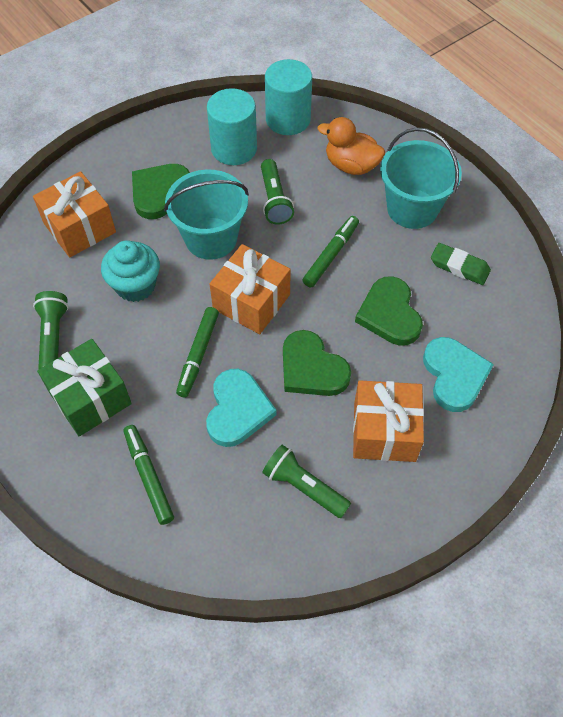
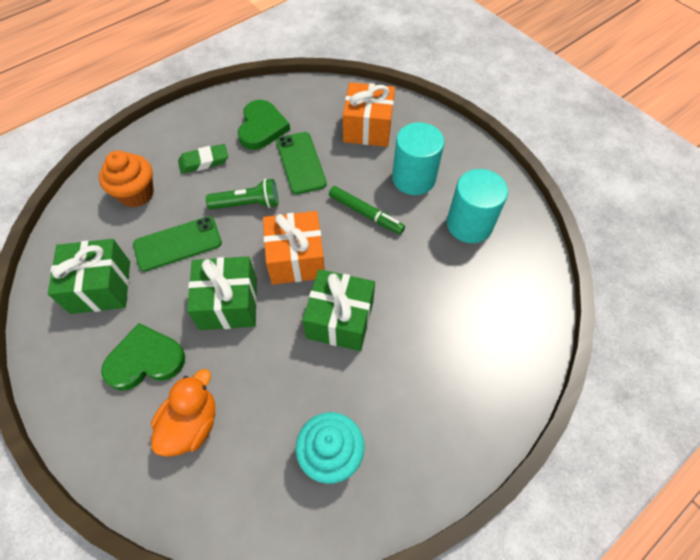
green flashlight: 3 -> 1
green gift: 1 -> 3
green heart: 3 -> 2
green marker: 3 -> 1
green phone: 0 -> 2
orange cupcake: 0 -> 1
orange gift: 3 -> 2
turquoise bucket: 2 -> 0
turquoise heart: 2 -> 0

